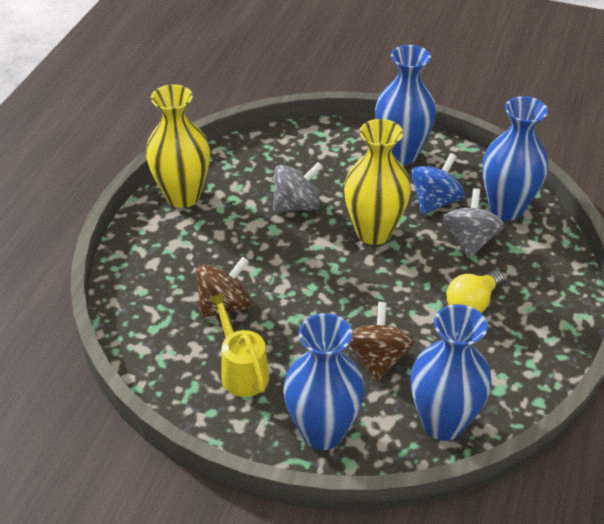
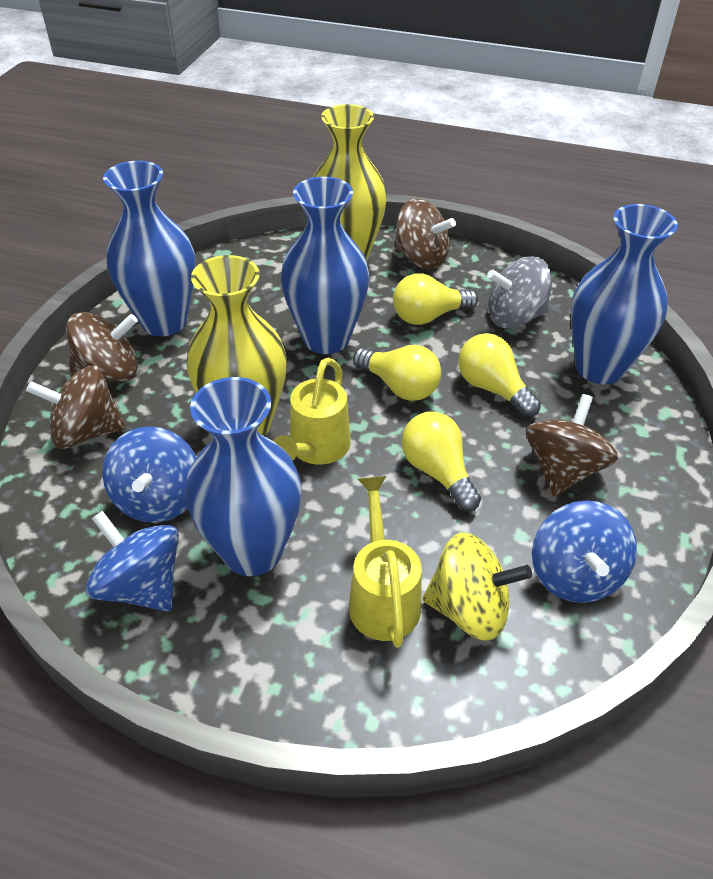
blue spinning top: 1 -> 3
brown spinning top: 2 -> 4
grey spinning top: 2 -> 1
yellow light bulb: 1 -> 4
yellow spinning top: 0 -> 1
yellow watering can: 1 -> 2

